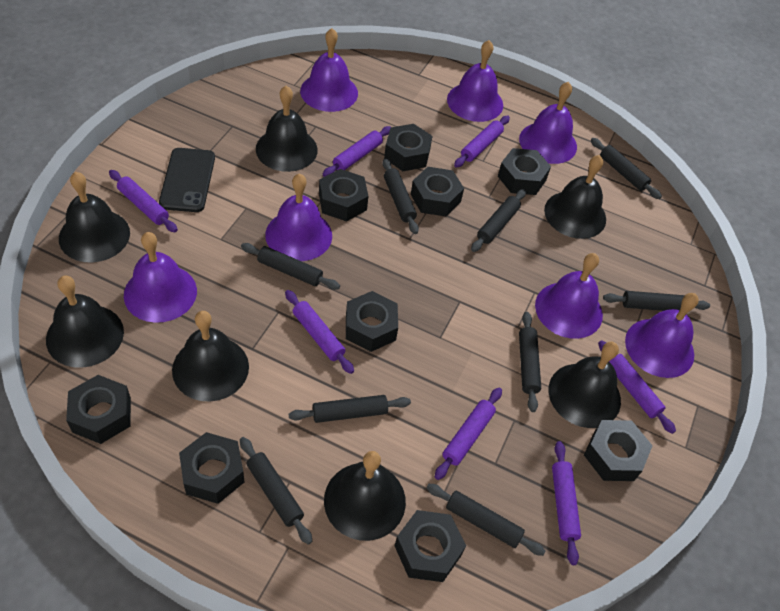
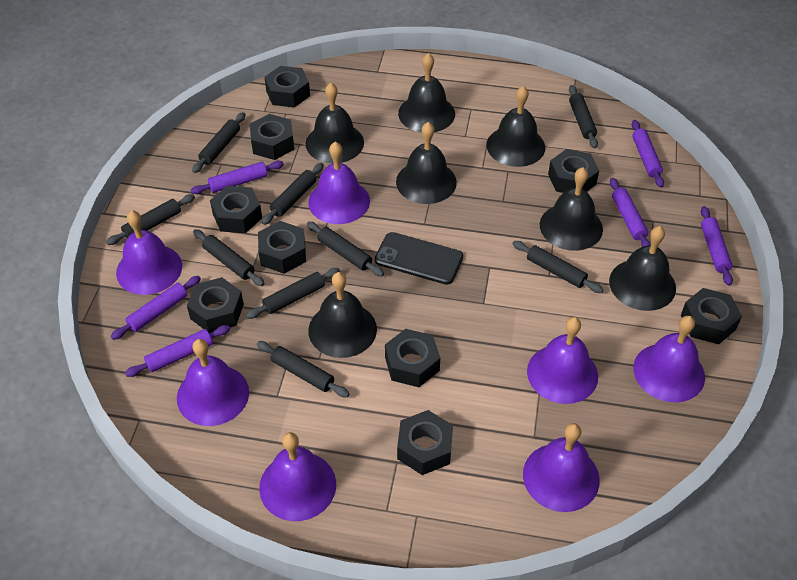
purple rolling pin: 7 -> 6

